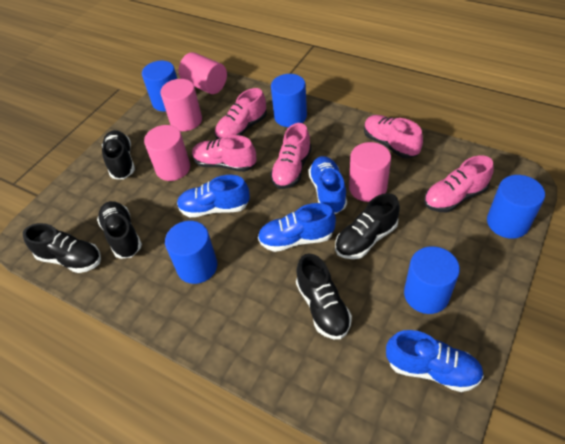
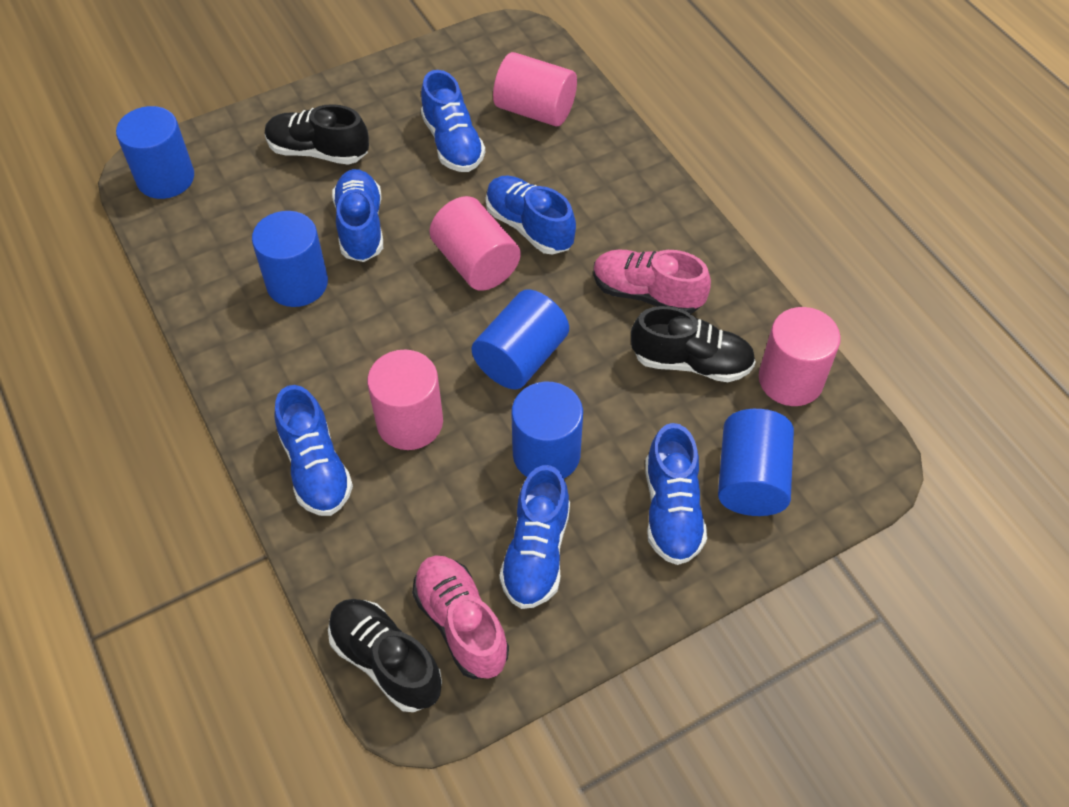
black shoe: 5 -> 3
blue shoe: 4 -> 6
pink shoe: 5 -> 2

